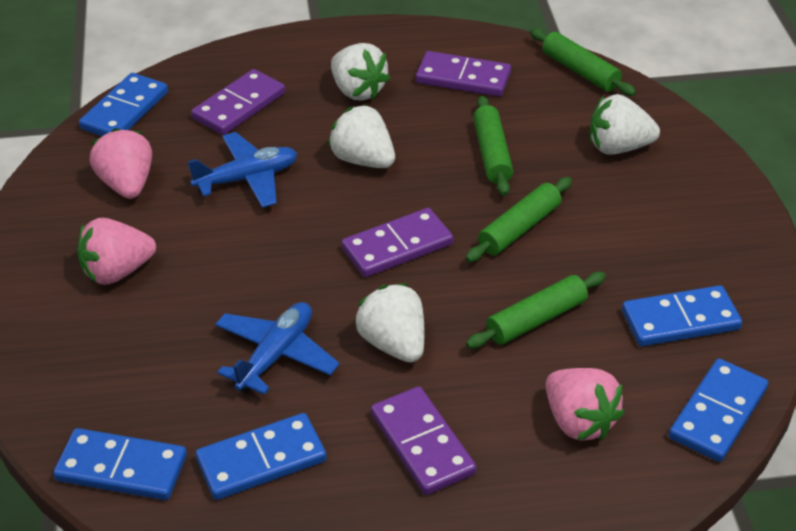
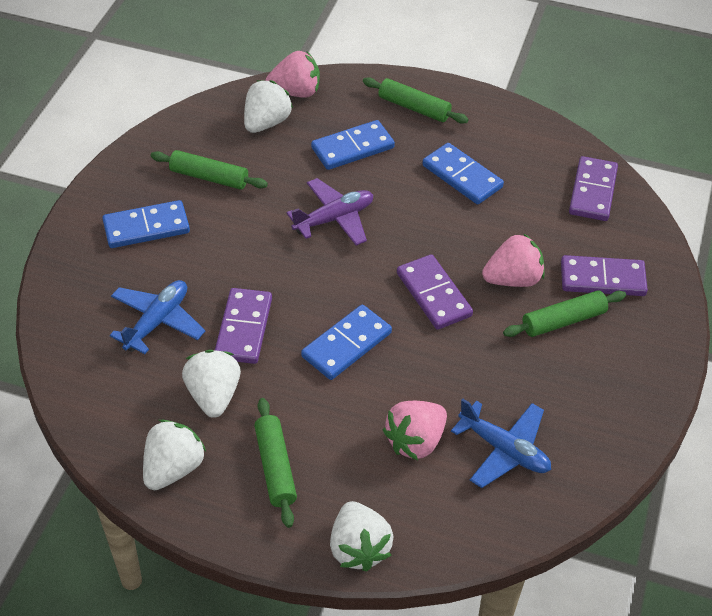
blue domino: 5 -> 4
purple plane: 0 -> 1

